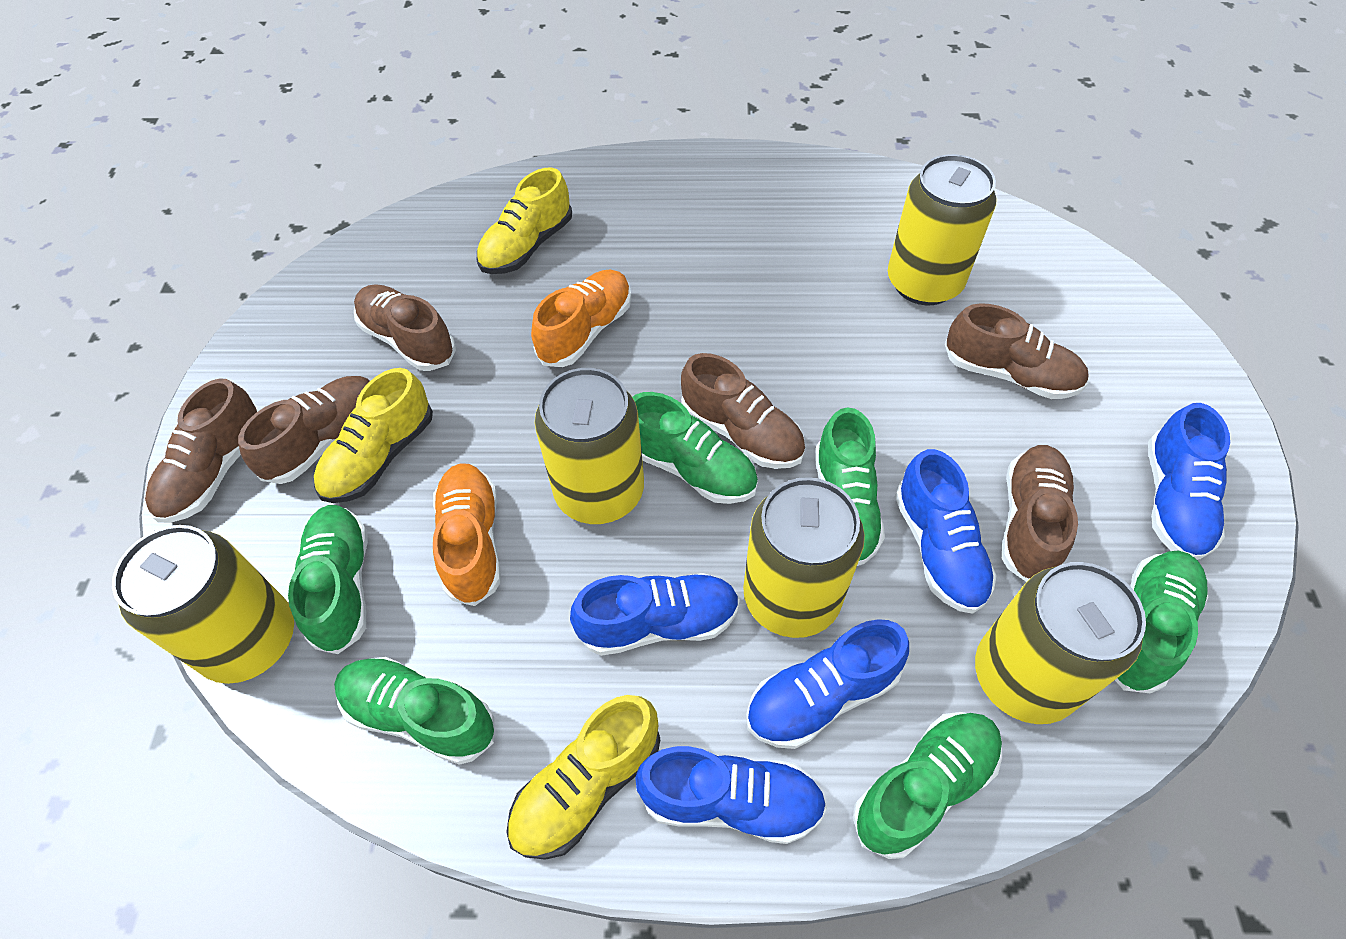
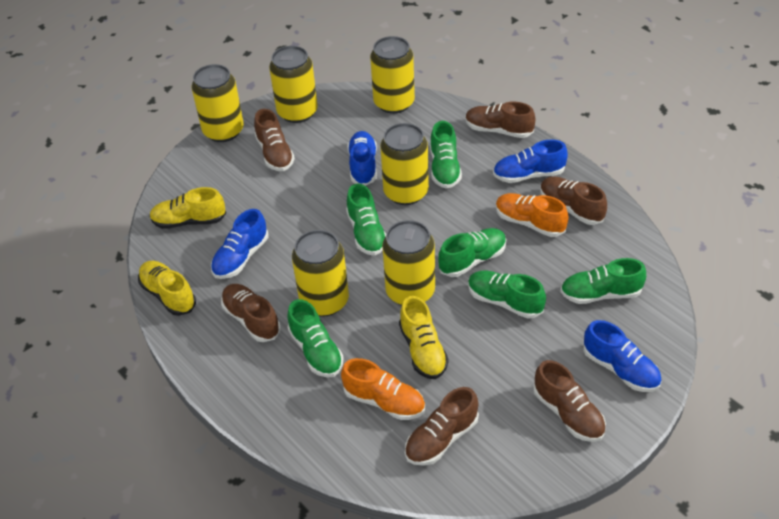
blue shoe: 5 -> 4
yellow can: 5 -> 6

